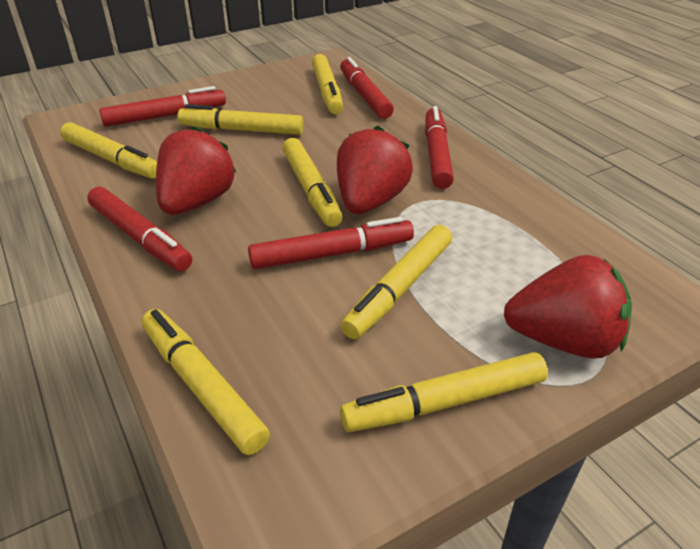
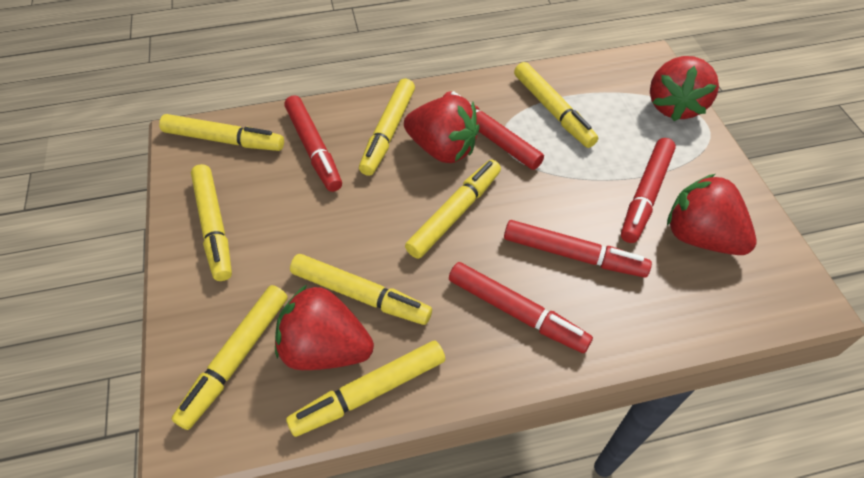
red strawberry: 3 -> 4
yellow marker: 7 -> 8

